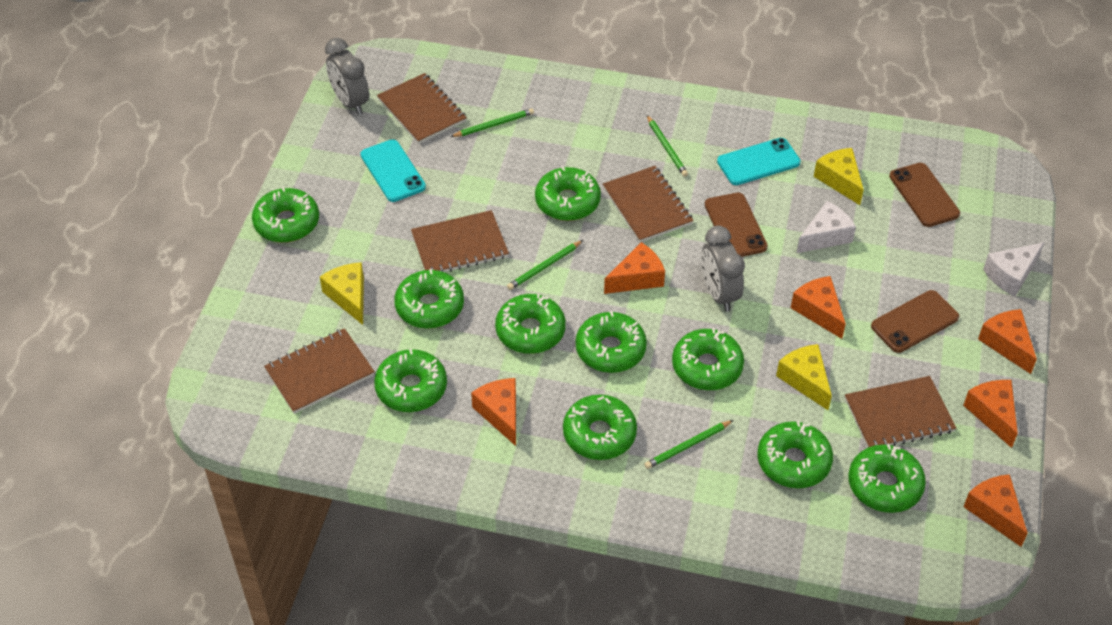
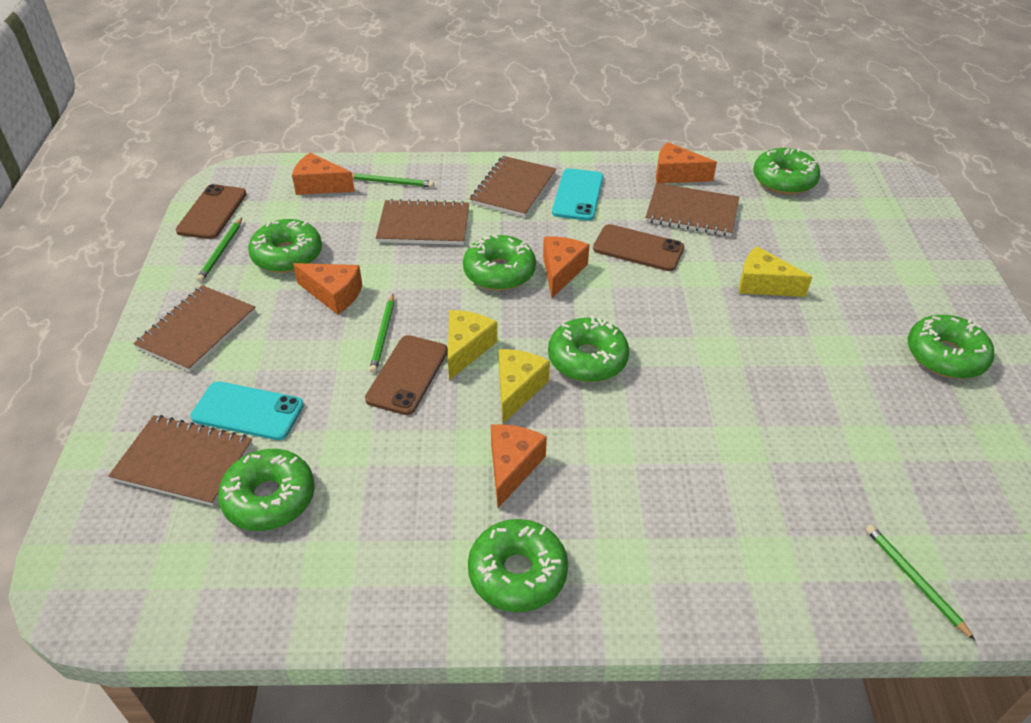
green donut: 10 -> 7
grey clock: 2 -> 0
orange cheese: 6 -> 5
white cheese: 2 -> 0

